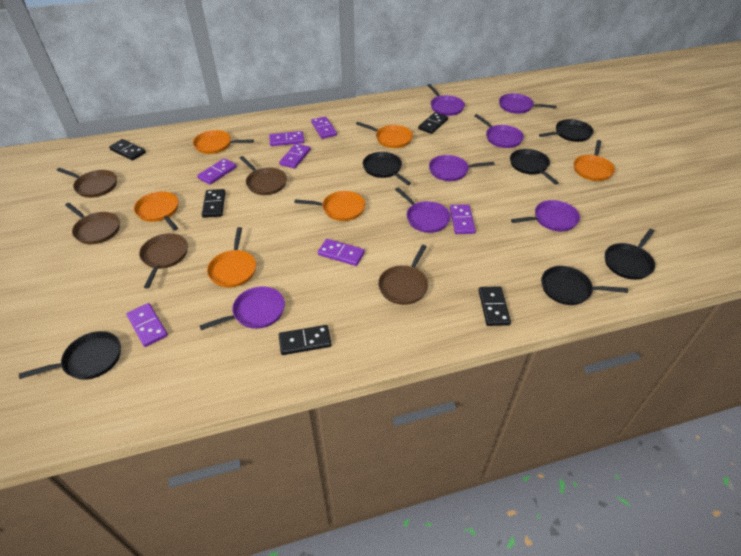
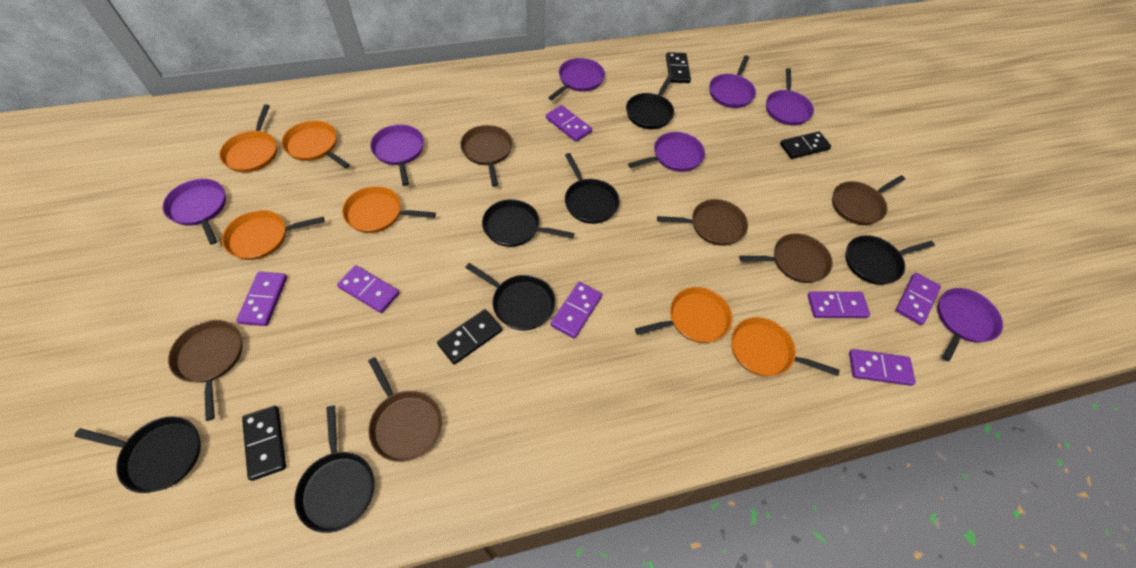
black domino: 5 -> 4
black pan: 6 -> 7
brown pan: 5 -> 6

